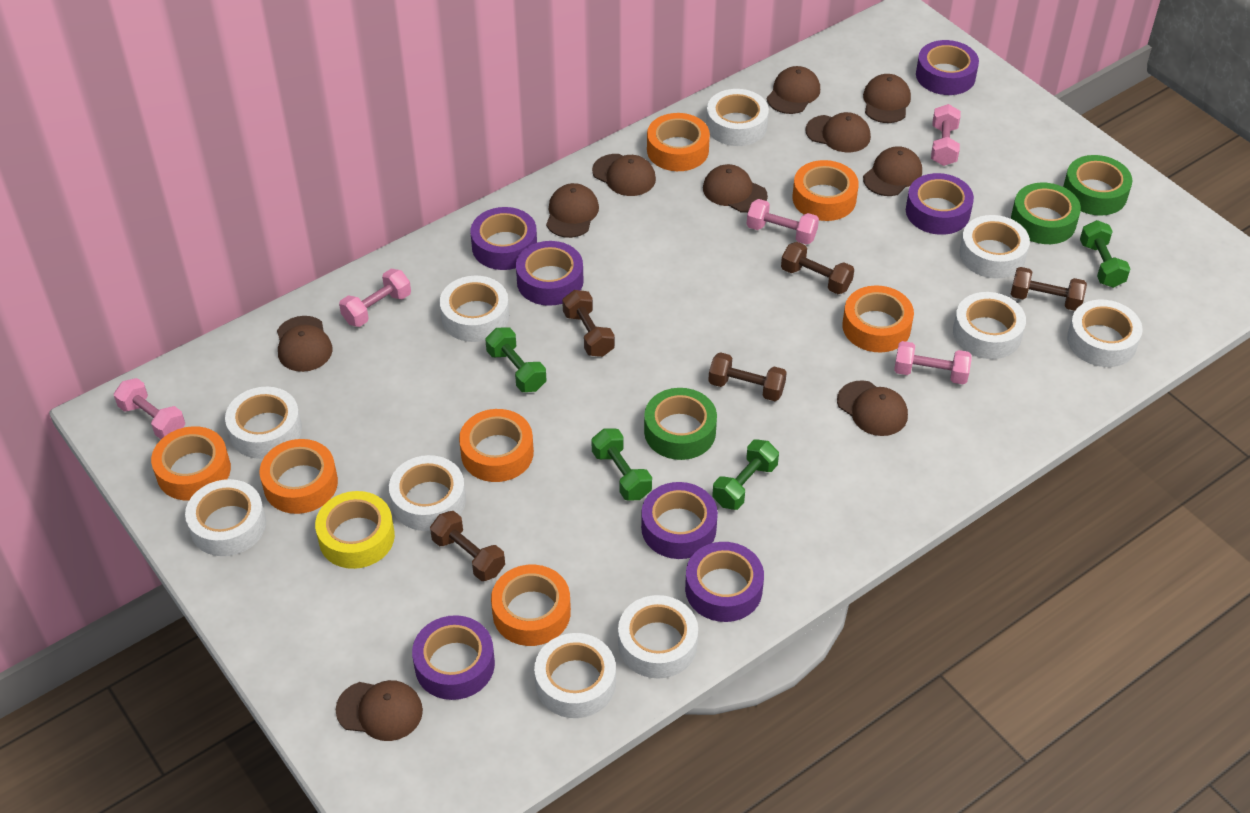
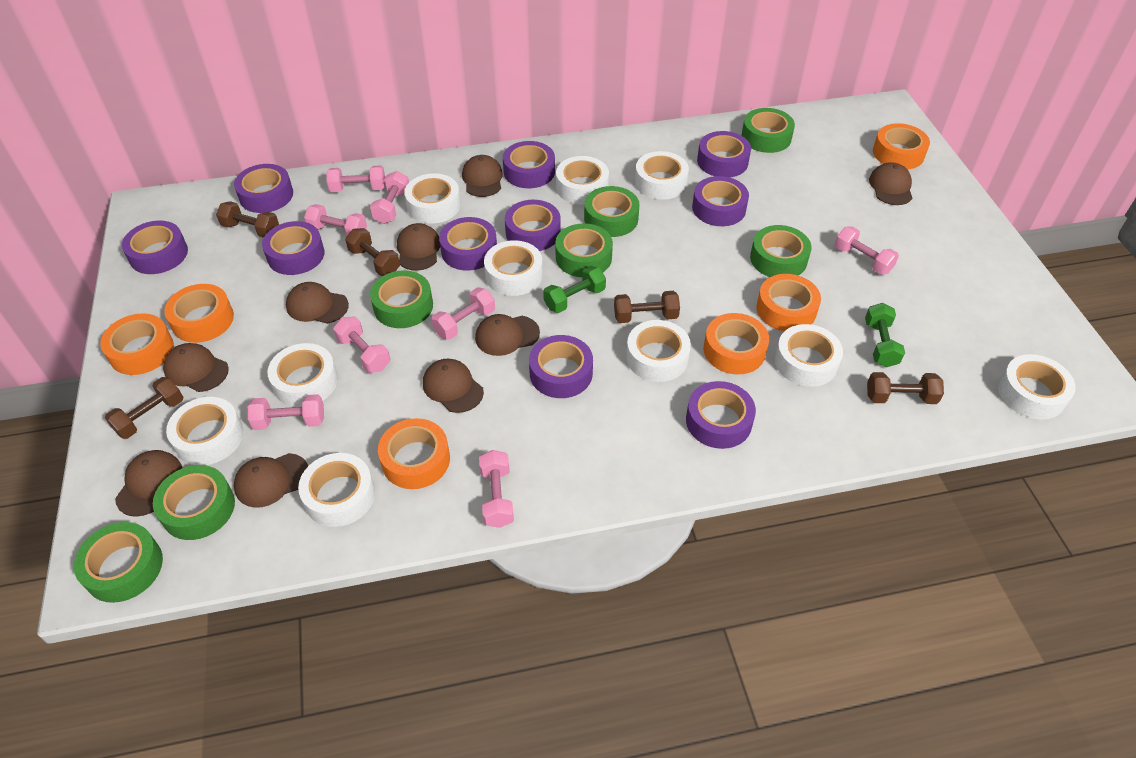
brown cap: 10 -> 9
green dumbbell: 4 -> 2
green tape: 3 -> 7
orange tape: 7 -> 6
pink dumbbell: 5 -> 8
purple tape: 7 -> 10
yellow tape: 1 -> 0

